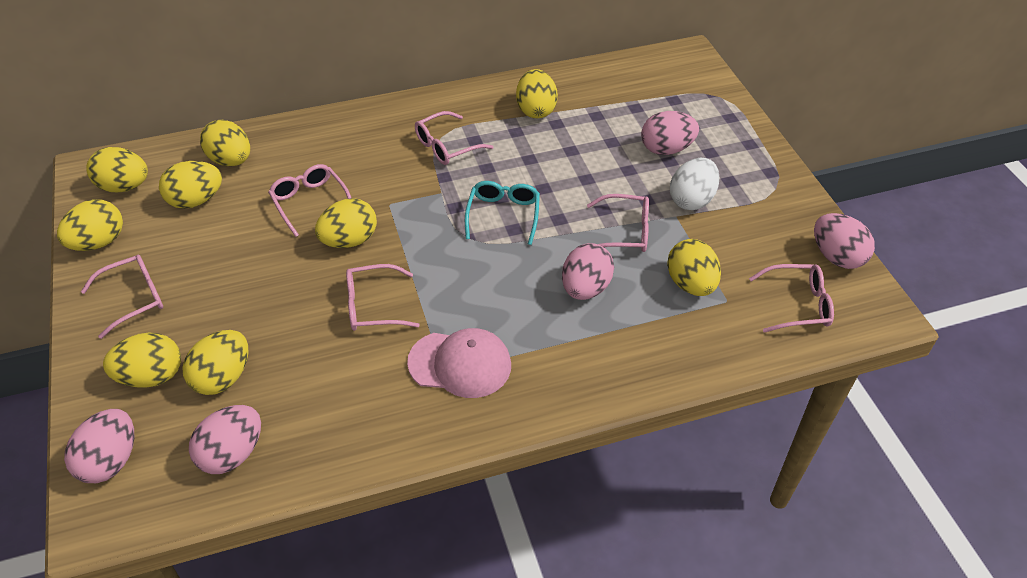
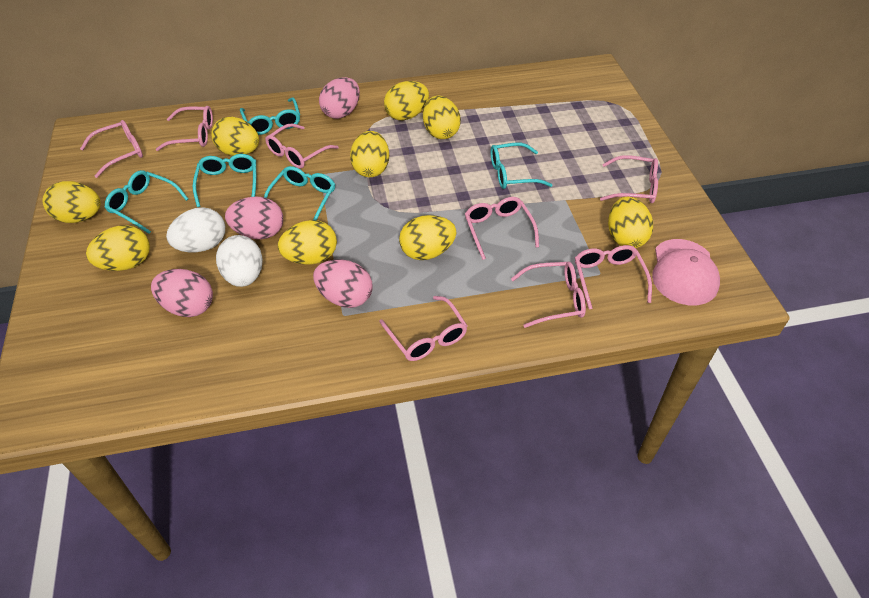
pink egg: 5 -> 4
pink glasses: 6 -> 8
turquoise glasses: 1 -> 5
white egg: 1 -> 2

